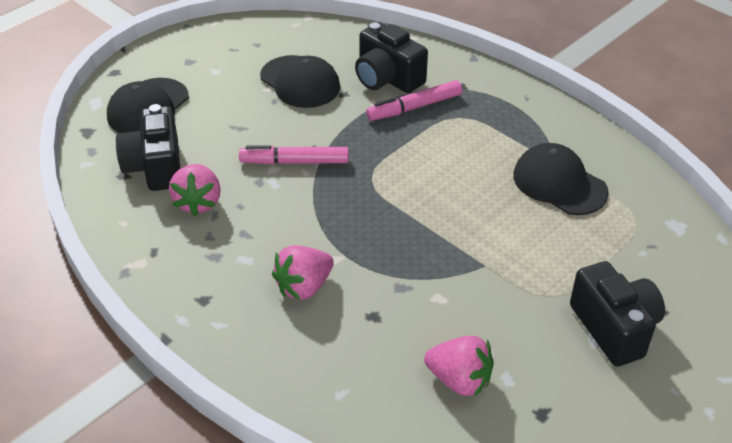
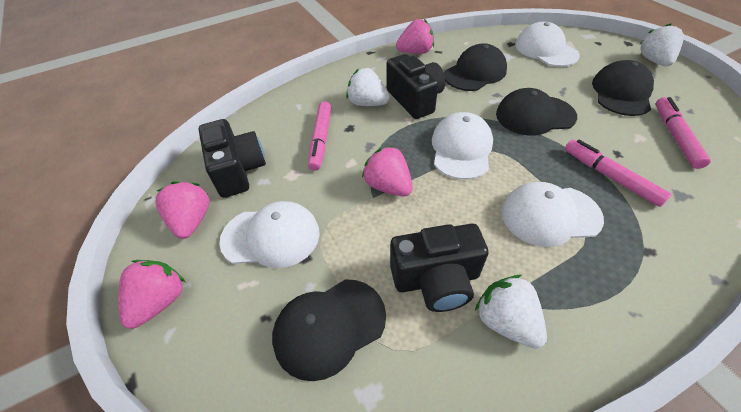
black cap: 3 -> 4
pink marker: 2 -> 3
pink strawberry: 3 -> 4
white cap: 0 -> 4
white strawberry: 0 -> 3

